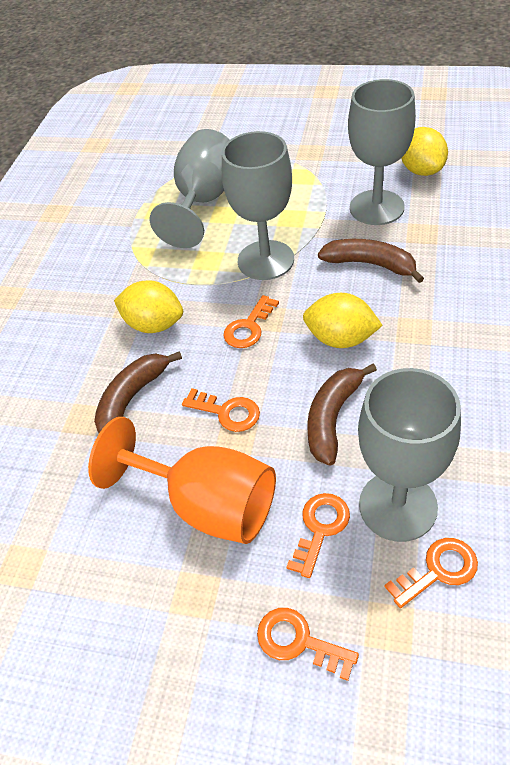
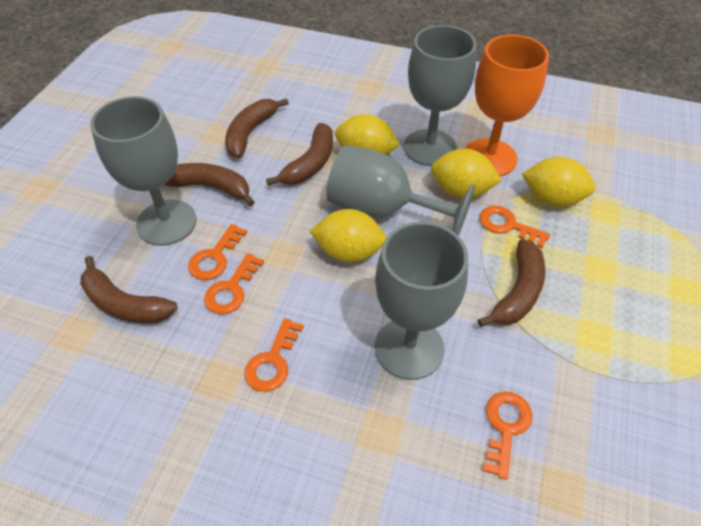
brown banana: 3 -> 5
yellow lemon: 3 -> 4

